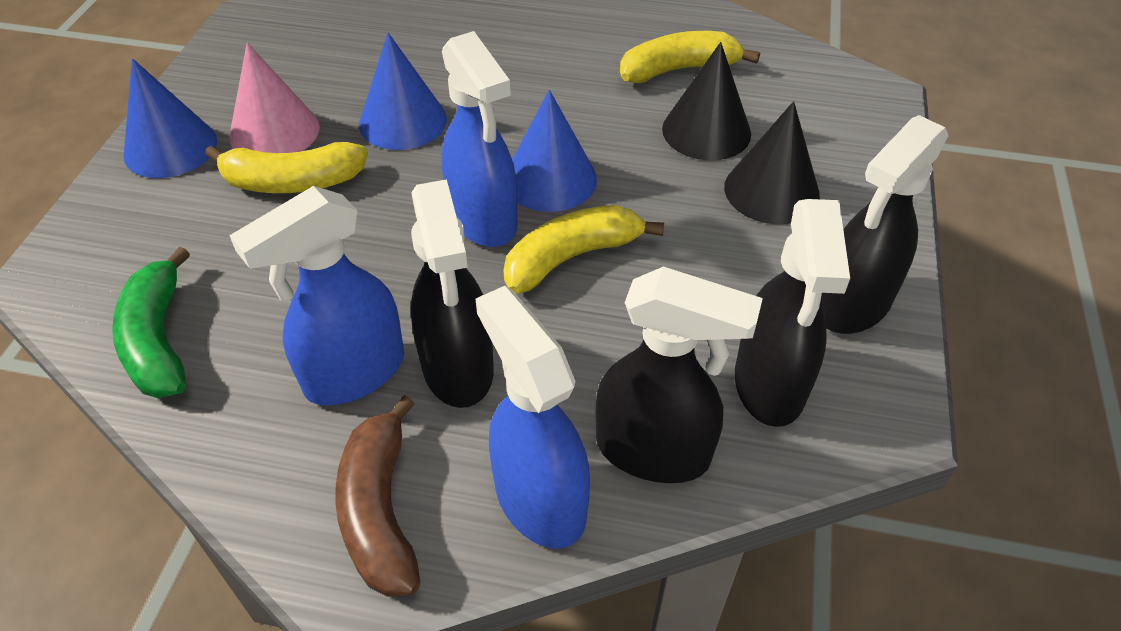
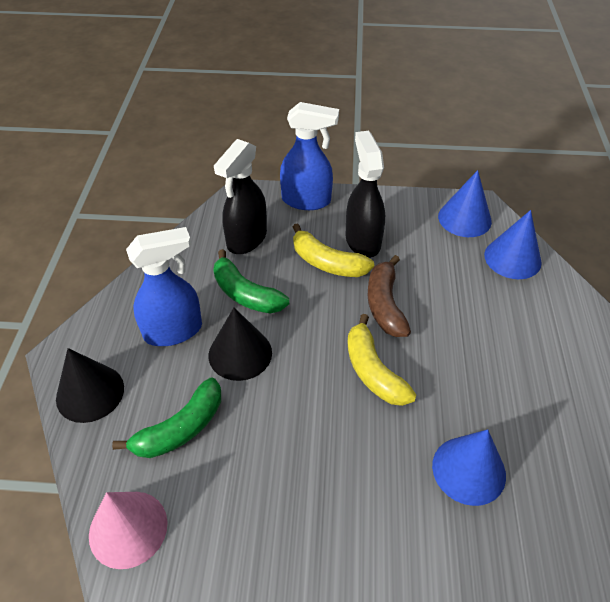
black spray bottle: 4 -> 2
blue spray bottle: 3 -> 2
green banana: 1 -> 2
yellow banana: 3 -> 2

